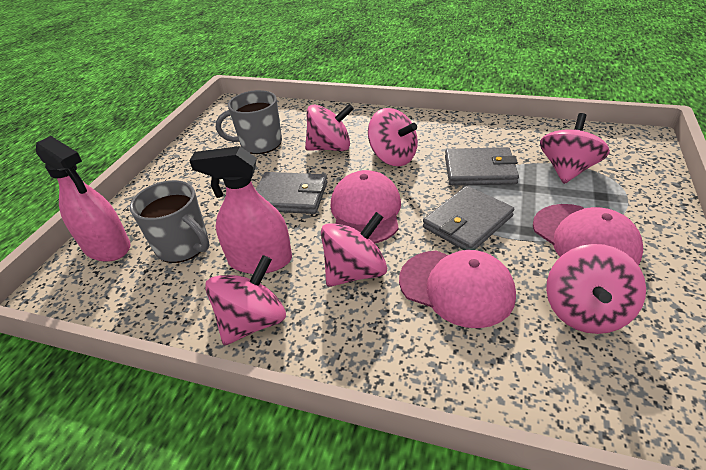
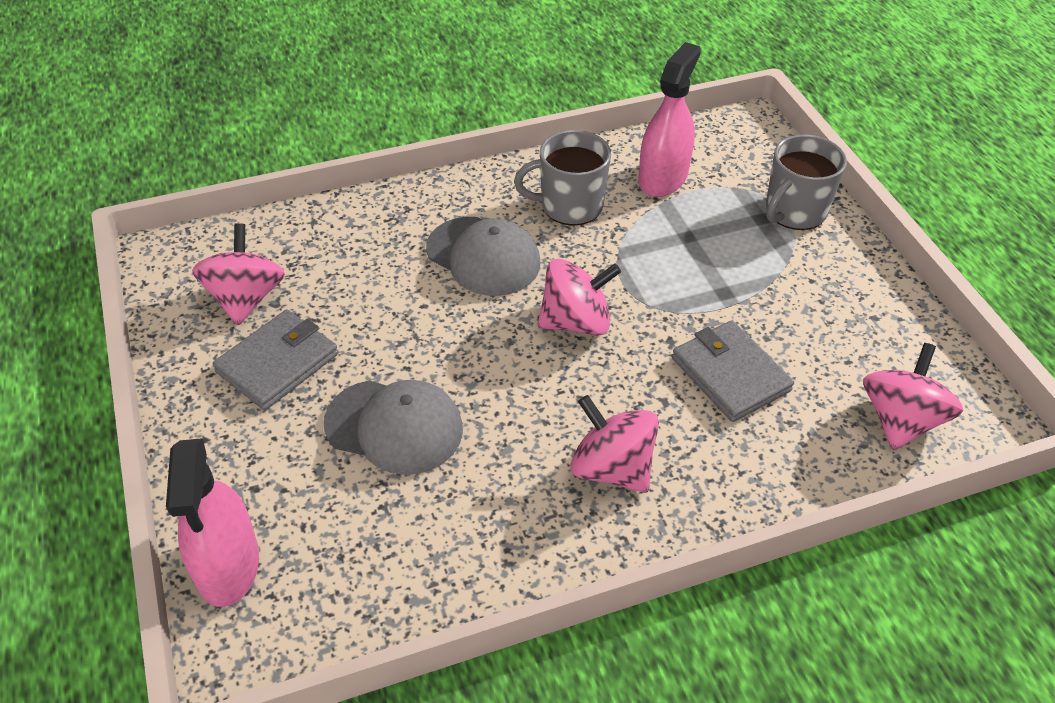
grey cap: 0 -> 2
grey wallet: 3 -> 2
pink cap: 3 -> 0
pink spinning top: 6 -> 4

